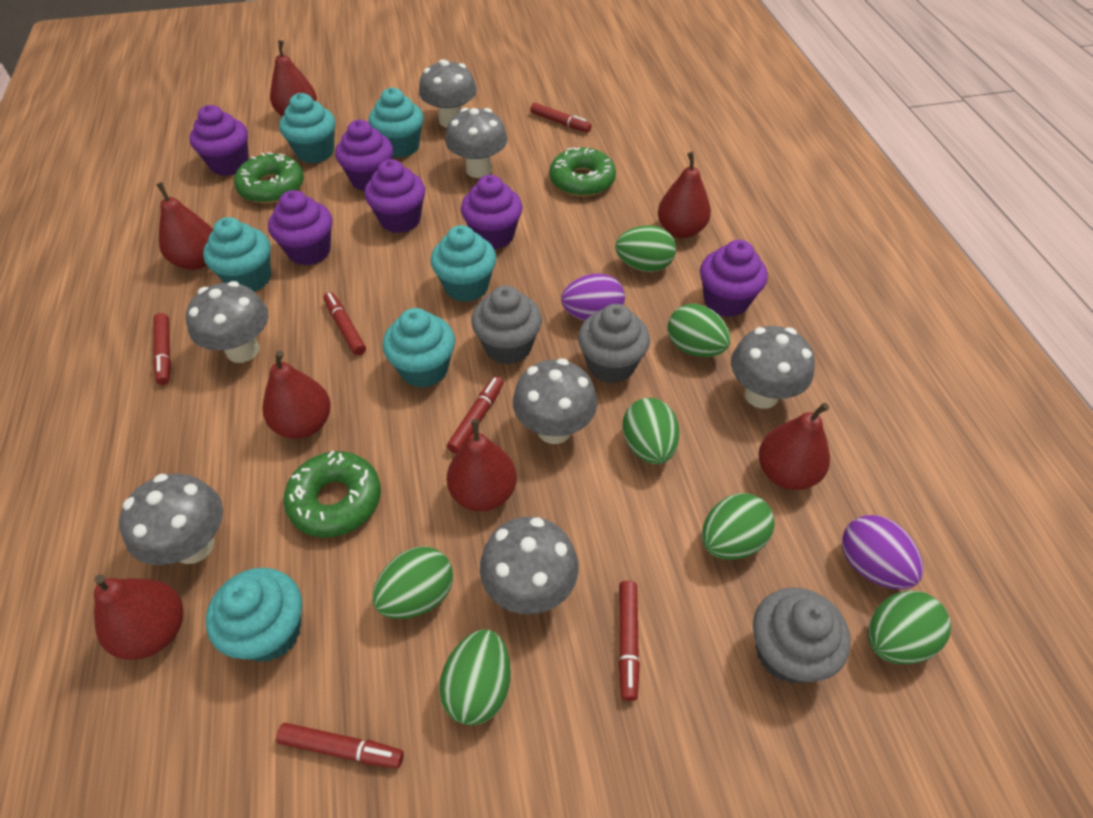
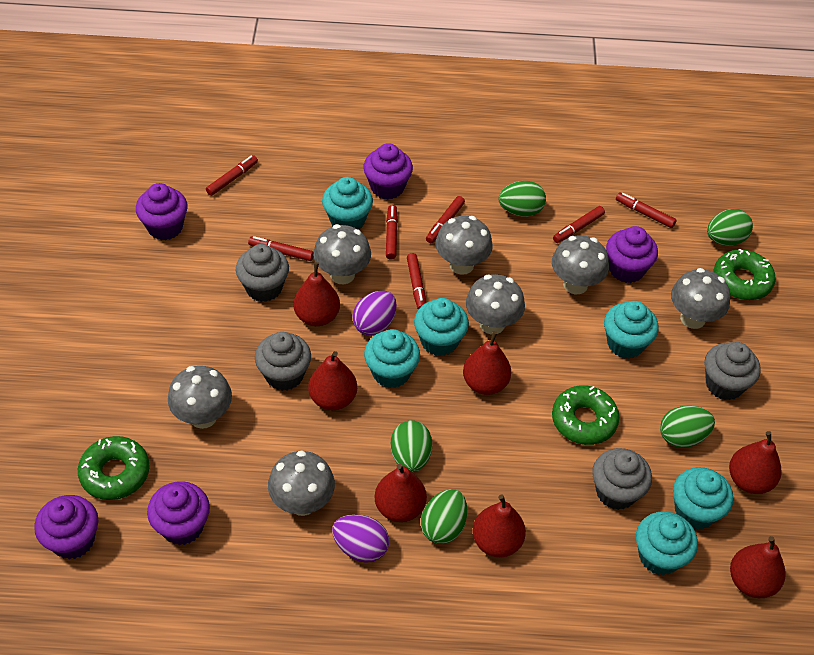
green egg: 7 -> 5
grey cupcake: 3 -> 4
purple cupcake: 6 -> 5
red marker: 6 -> 7

